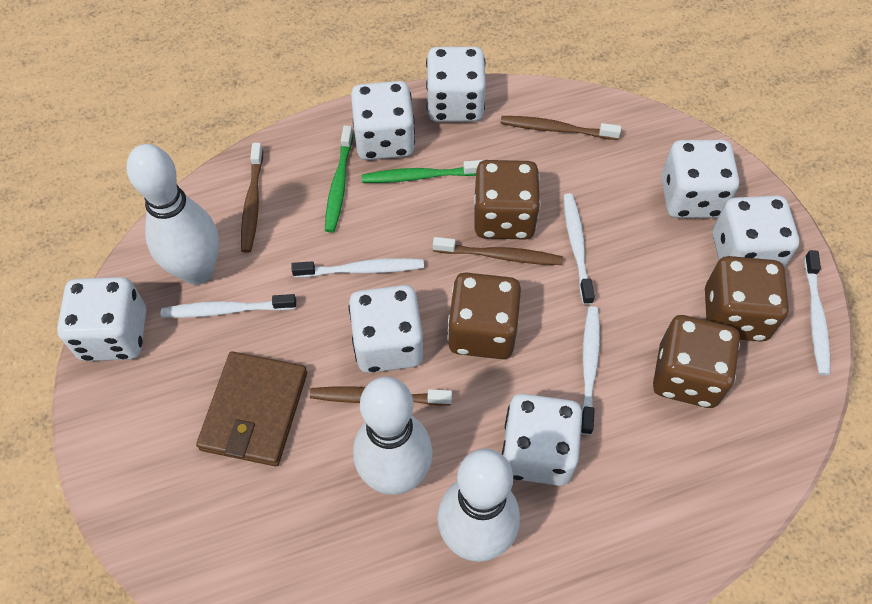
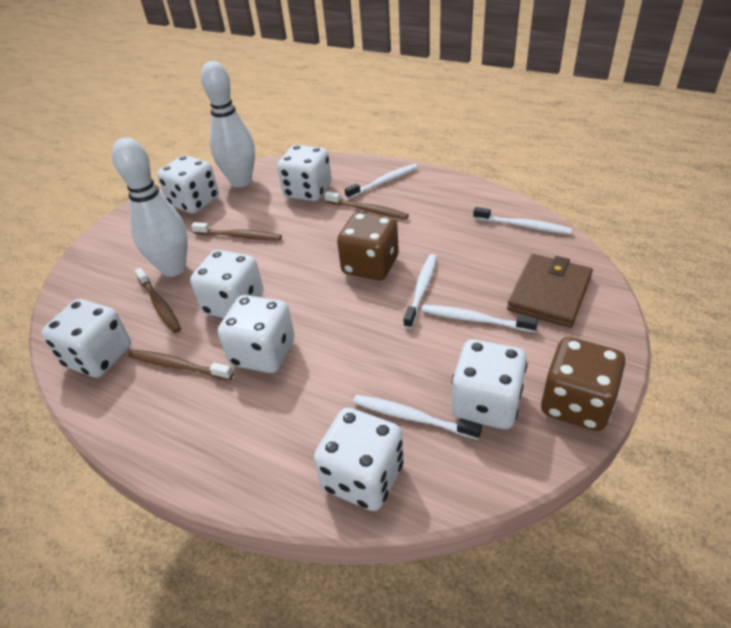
brown dice: 4 -> 2
green toothbrush: 2 -> 0
white bowling pin: 3 -> 2

